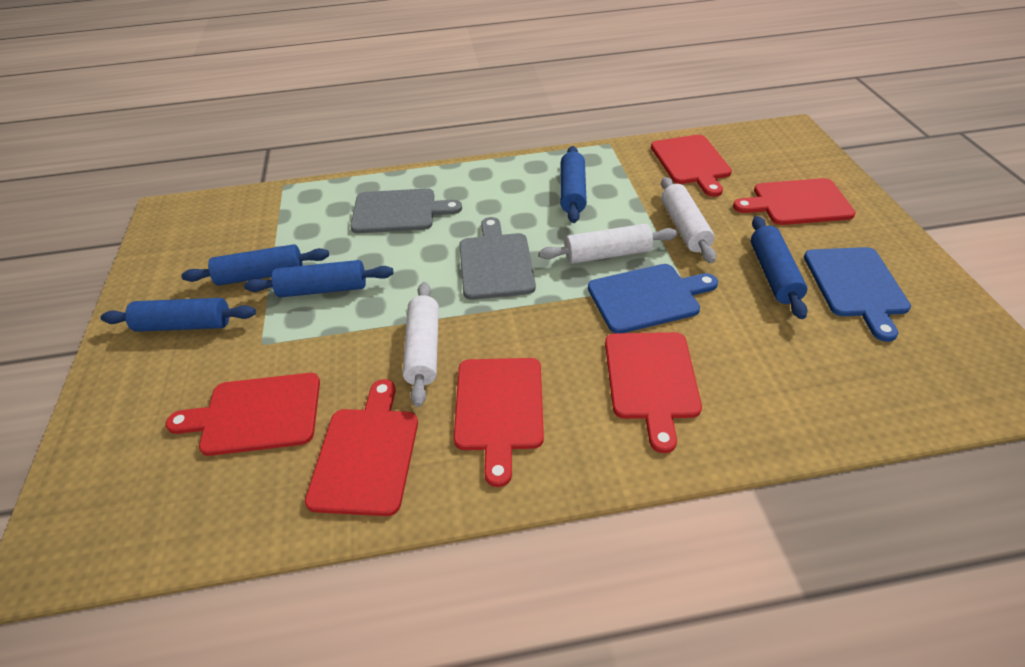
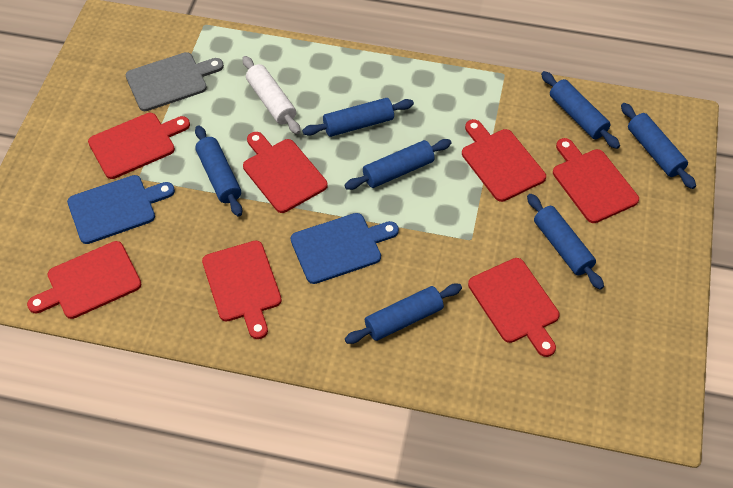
blue rolling pin: 5 -> 7
grey cutting board: 2 -> 1
red cutting board: 6 -> 7
white rolling pin: 3 -> 1

